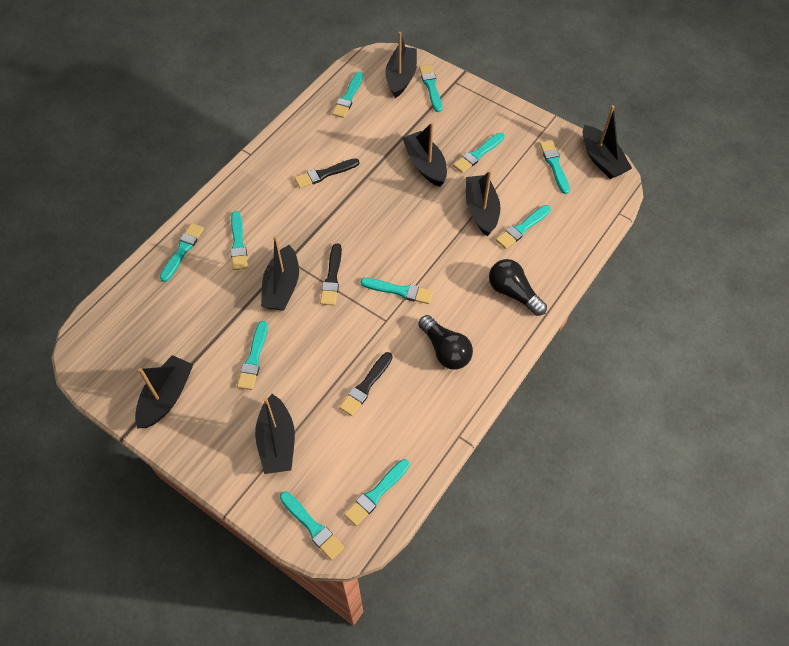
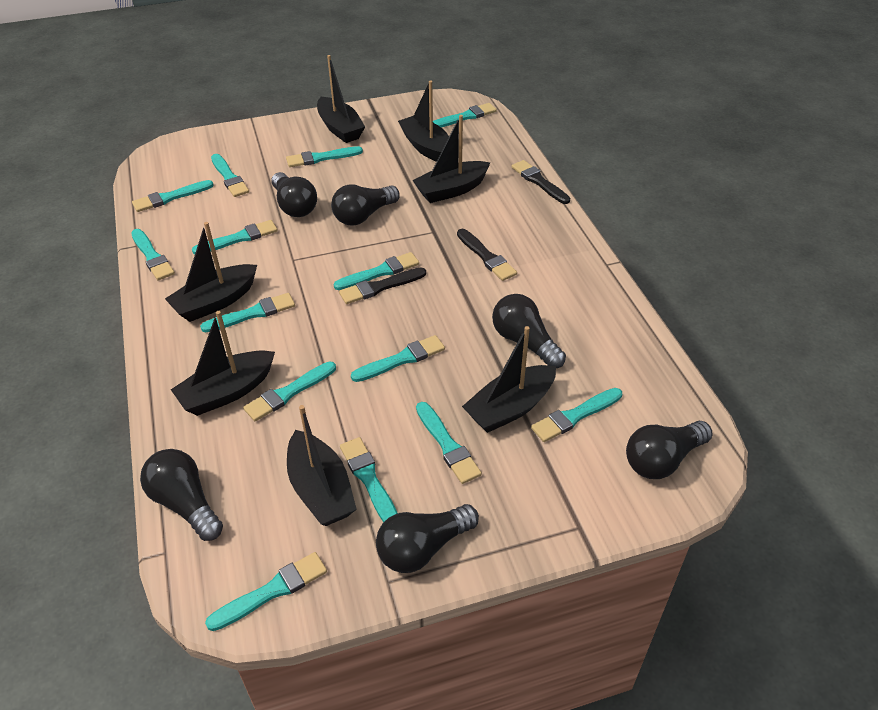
black light bulb: 2 -> 6
turquoise brush: 11 -> 14

